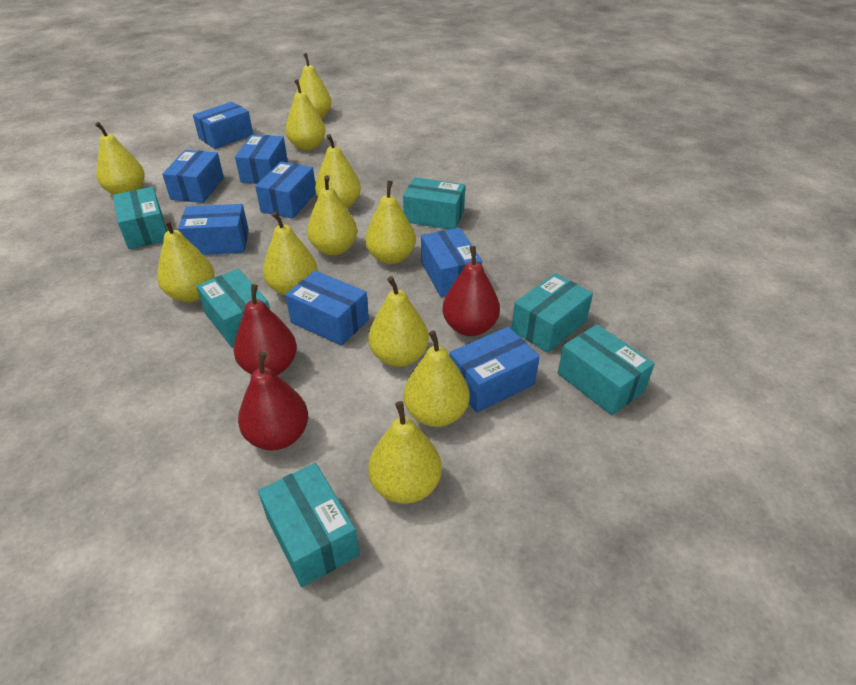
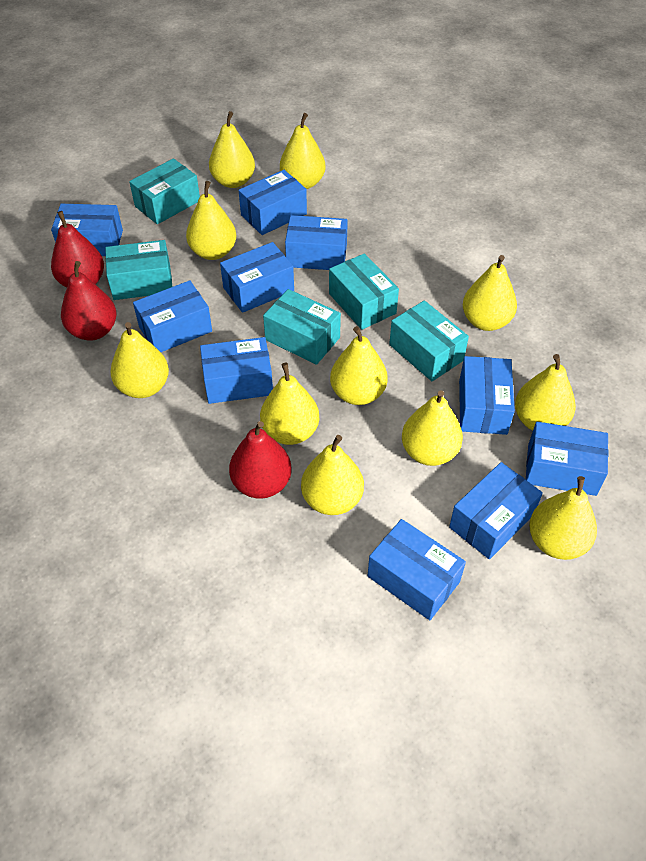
blue box: 8 -> 10
turquoise box: 6 -> 5

